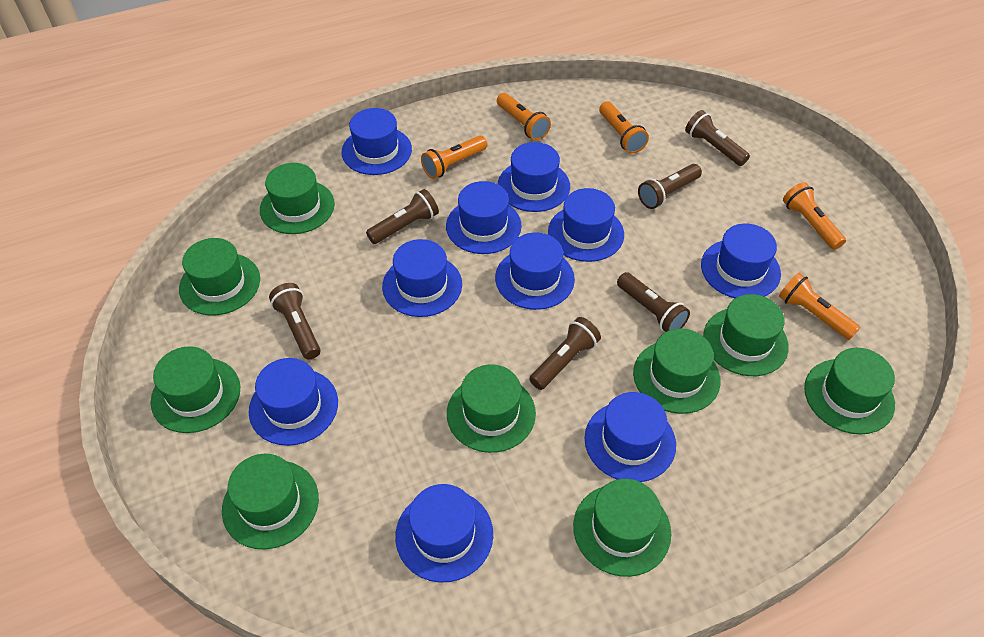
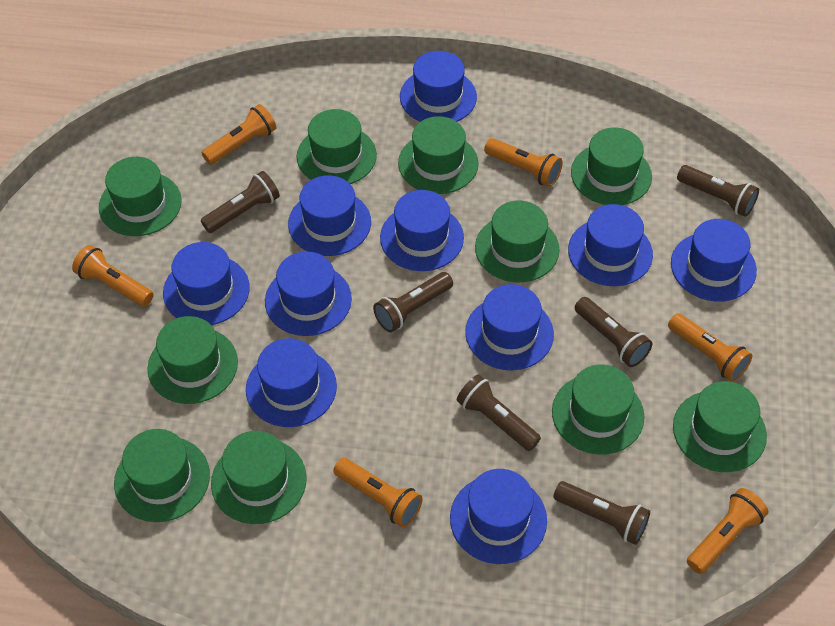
green hat: 9 -> 10
orange flashlight: 5 -> 6

